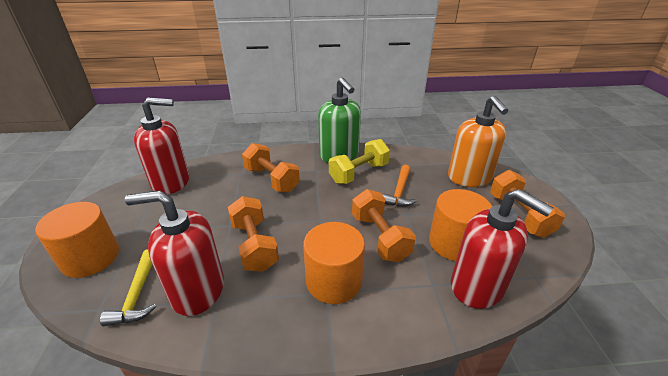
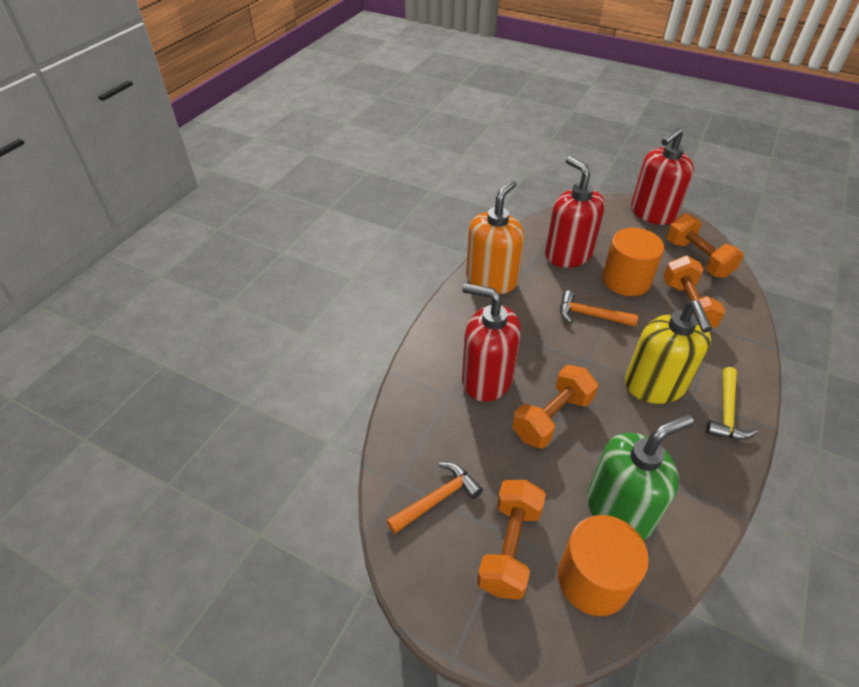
orange cylinder: 3 -> 2
orange hammer: 1 -> 2
yellow dumbbell: 1 -> 0
yellow soap dispenser: 0 -> 1

